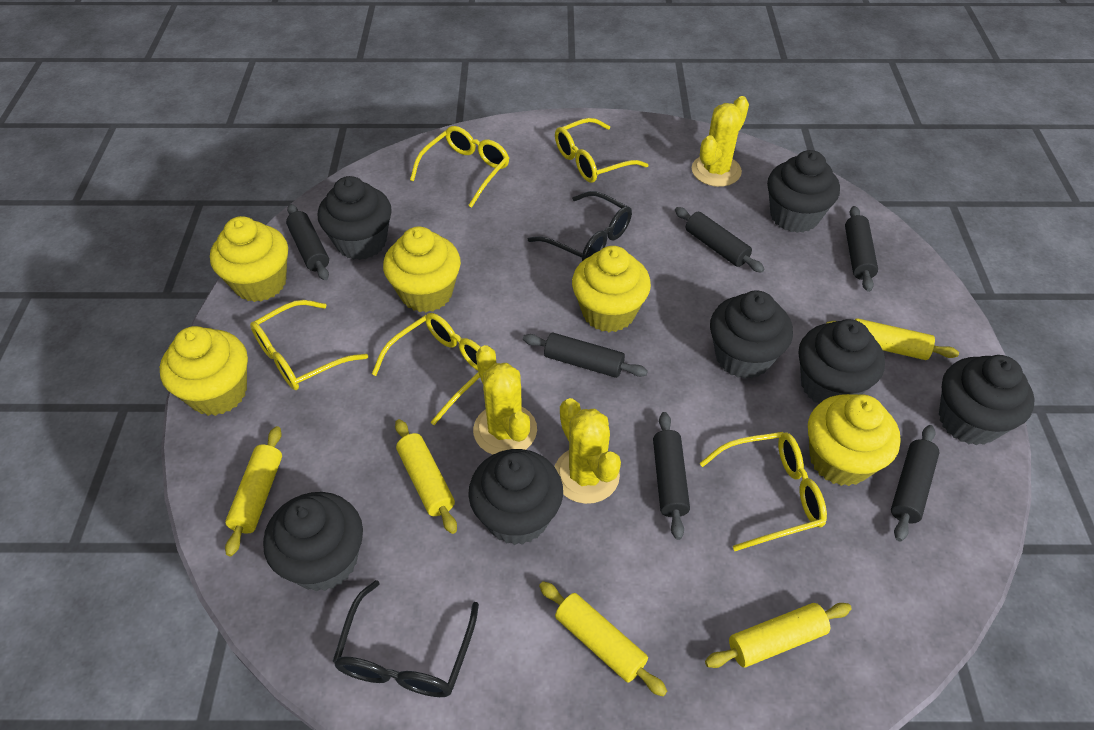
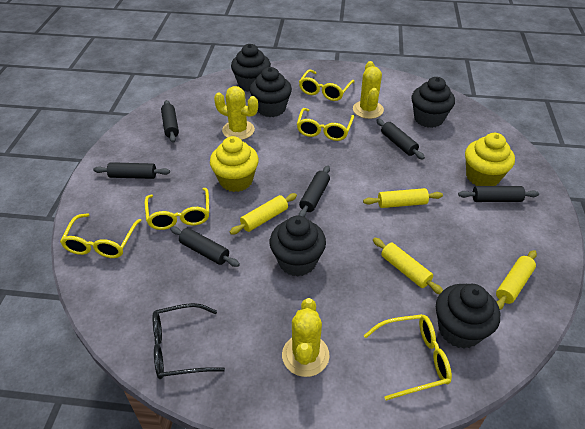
black cupcake: 7 -> 5
black glasses: 2 -> 1
yellow cupcake: 5 -> 2
yellow rolling pin: 5 -> 4

